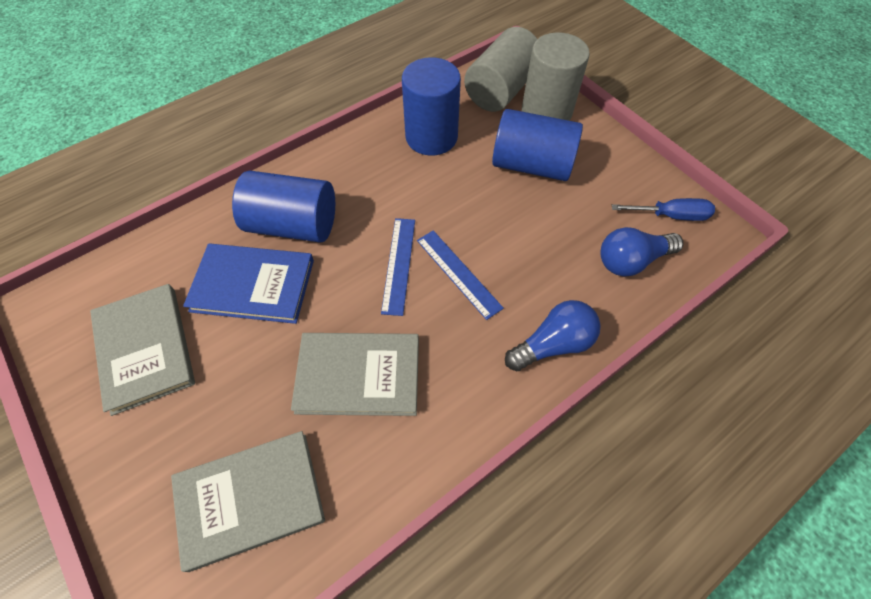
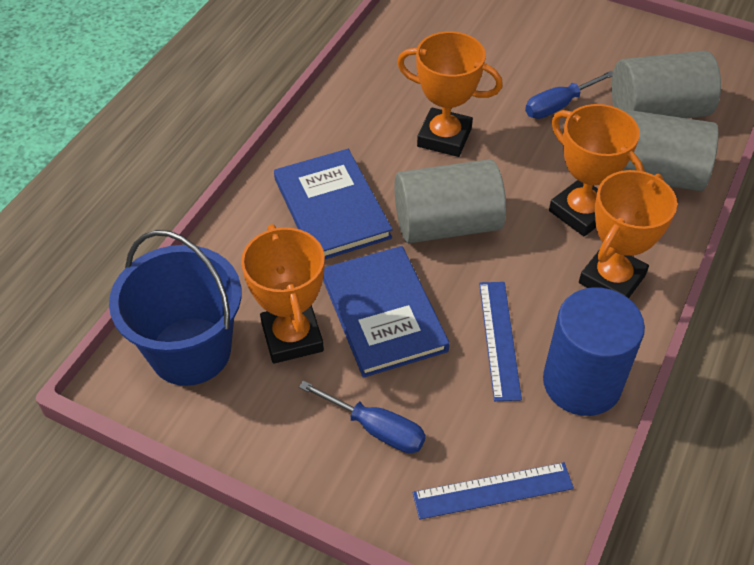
blue book: 1 -> 2
blue bucket: 0 -> 1
blue cylinder: 3 -> 1
blue light bulb: 2 -> 0
blue screwdriver: 1 -> 2
grey book: 3 -> 0
grey cylinder: 2 -> 3
orange trophy: 0 -> 4

